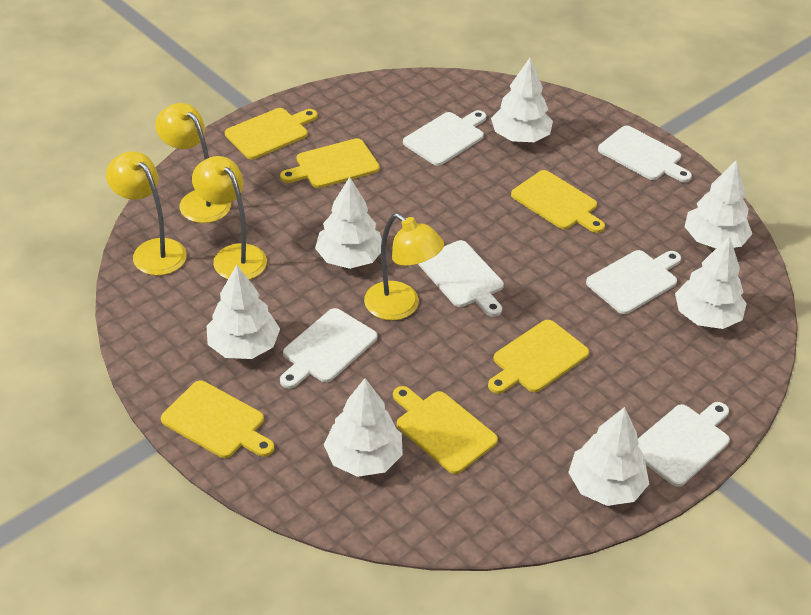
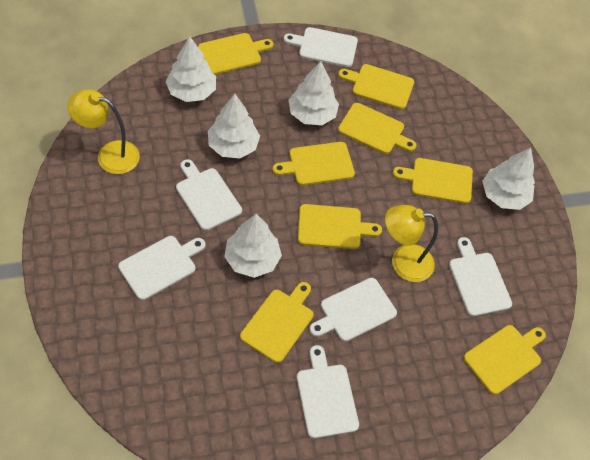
white tree: 7 -> 5
yellow cutting board: 6 -> 8
yellow lamp: 4 -> 2

